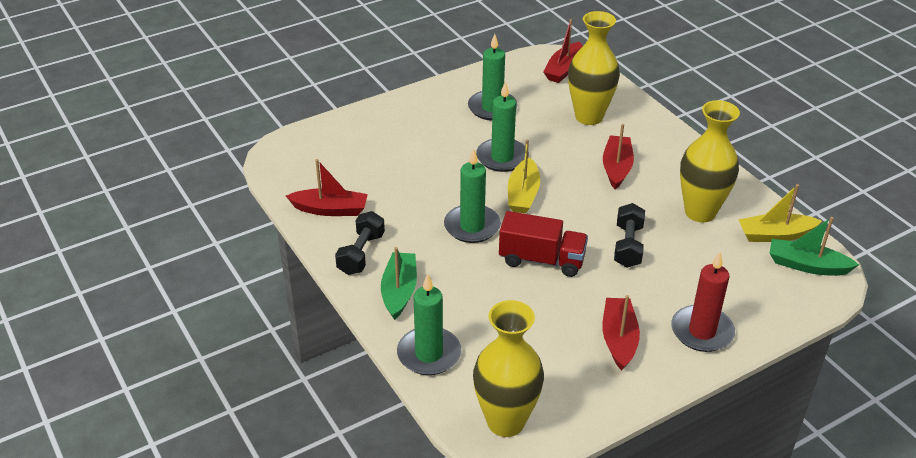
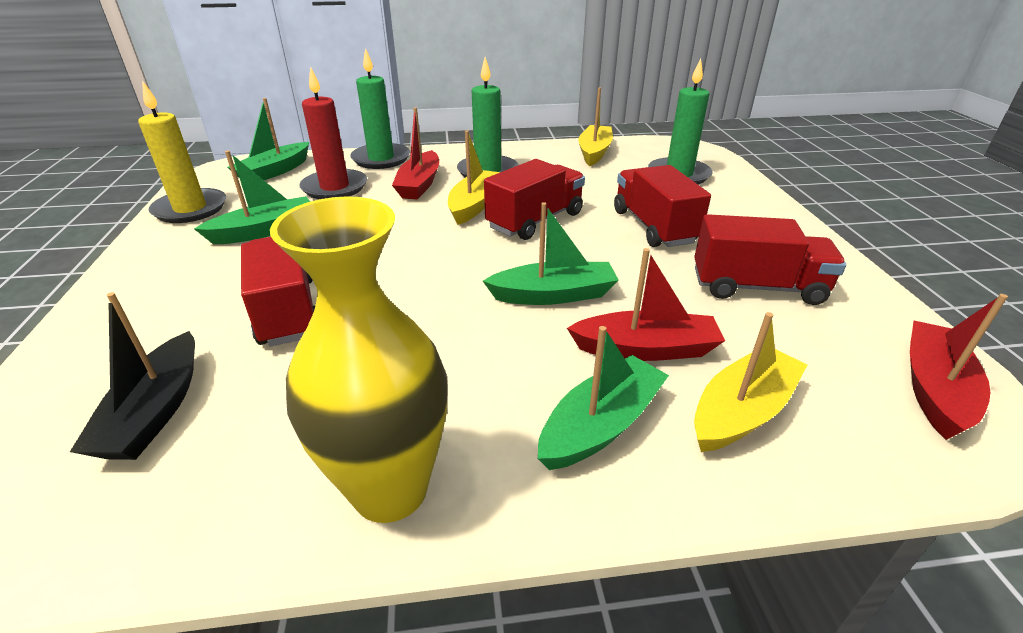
black boat: 0 -> 1
black dumbbell: 2 -> 0
green boat: 2 -> 4
green candle: 4 -> 3
red boat: 4 -> 3
red truck: 1 -> 4
yellow boat: 2 -> 3
yellow candle: 0 -> 1
yellow vase: 3 -> 1

